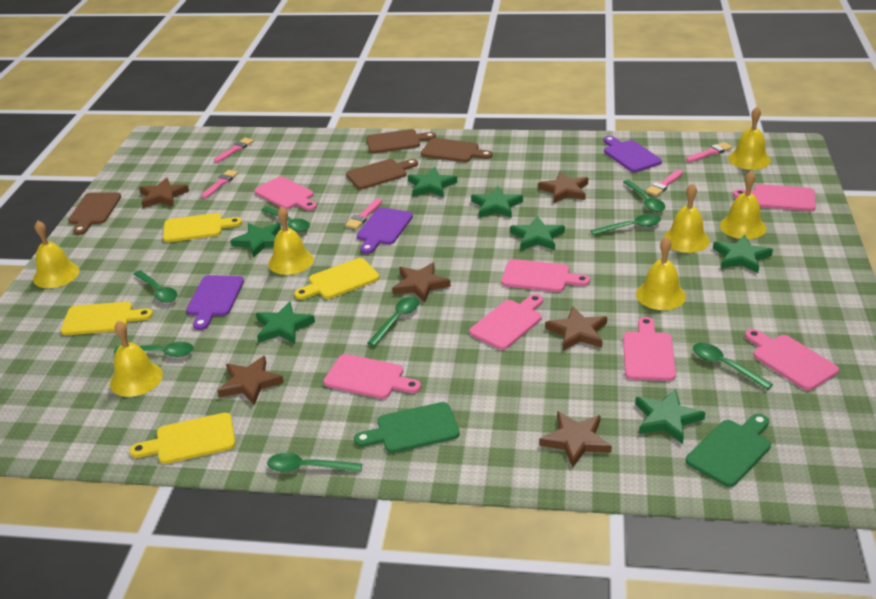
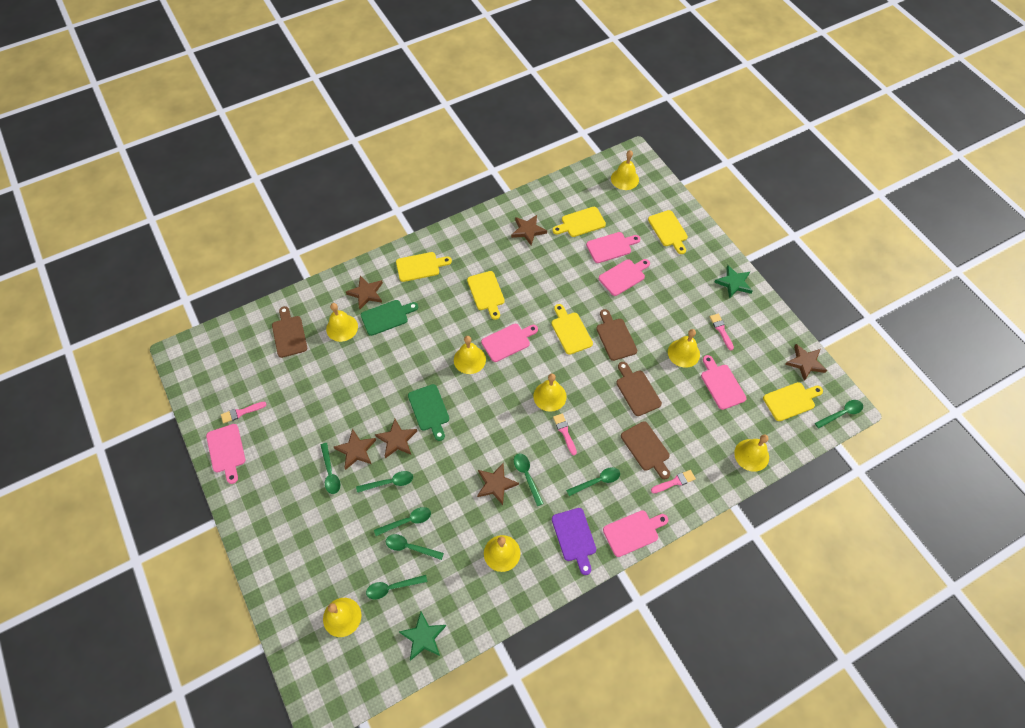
green star: 7 -> 2
pink brush: 5 -> 4
pink cutting board: 7 -> 6
purple cutting board: 3 -> 1
yellow bell: 7 -> 8
yellow cutting board: 4 -> 6

